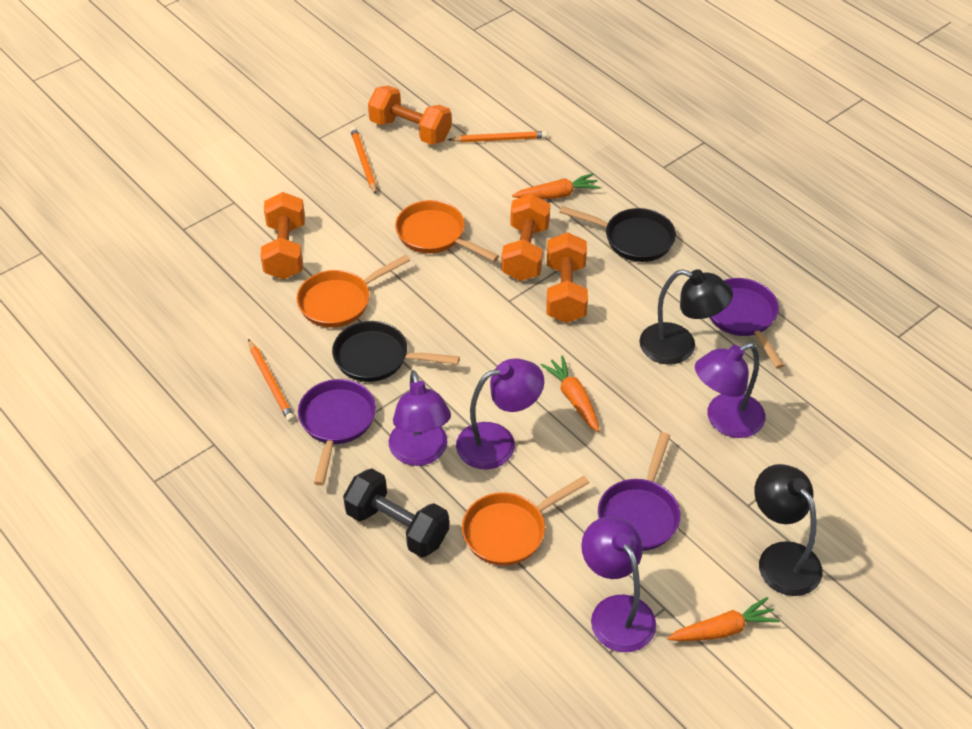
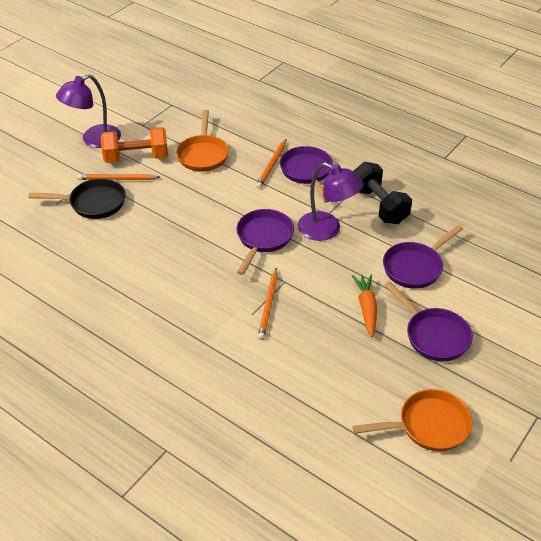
black lamp: 2 -> 0
black pan: 2 -> 1
orange carrot: 3 -> 1
orange dumbbell: 4 -> 1
orange pan: 3 -> 2
purple lamp: 4 -> 2
purple pan: 3 -> 4

